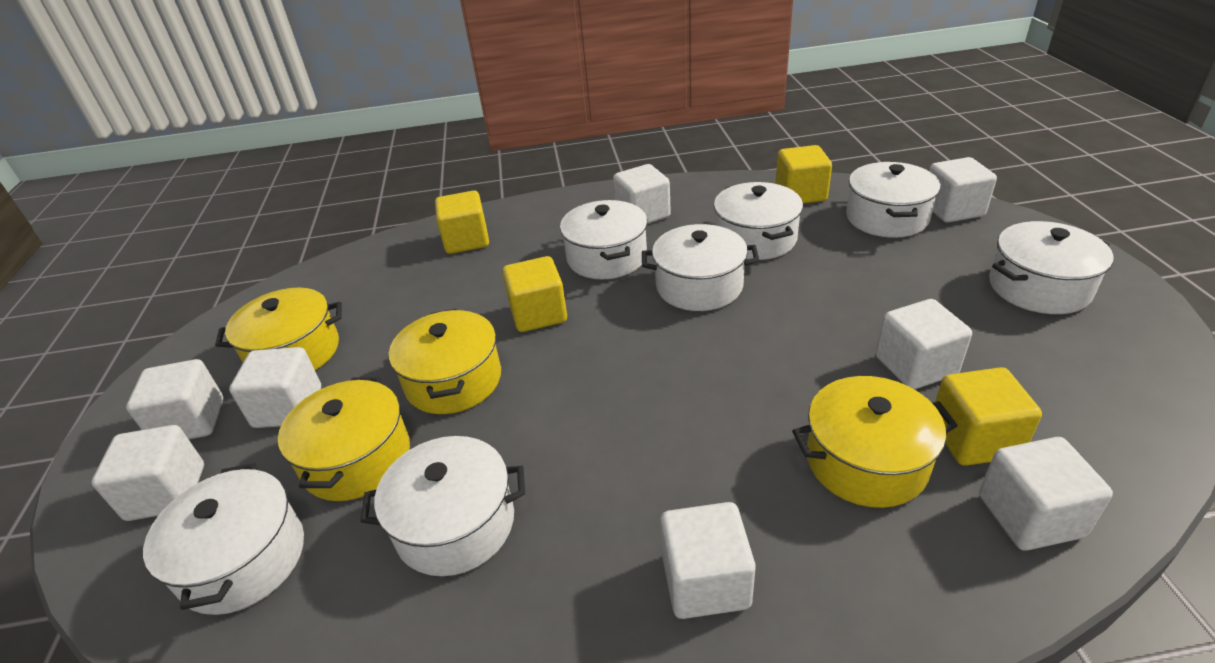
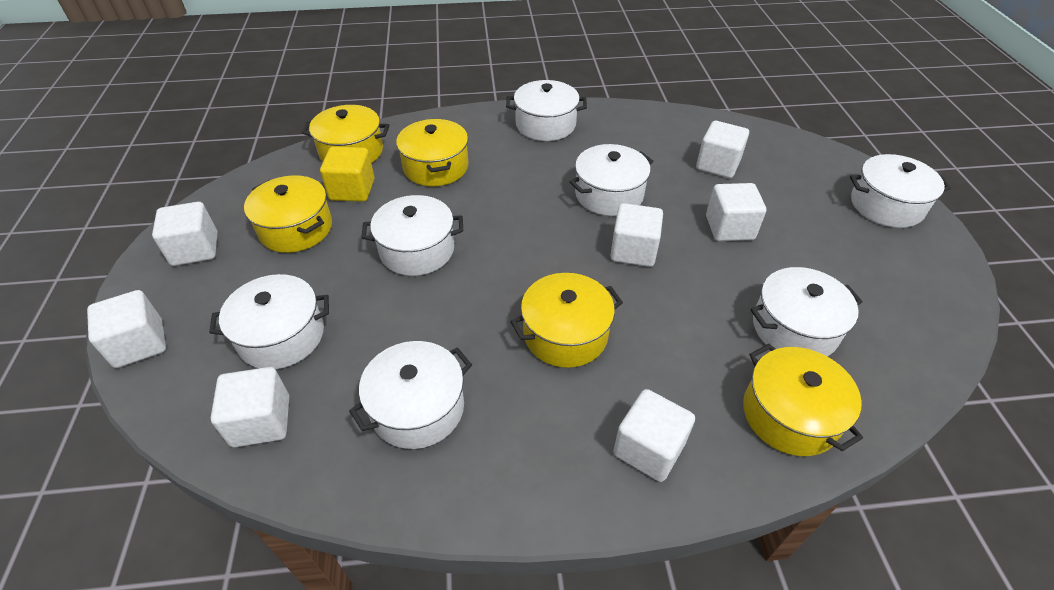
white cube: 8 -> 7
yellow cube: 4 -> 1
yellow pot: 4 -> 5

